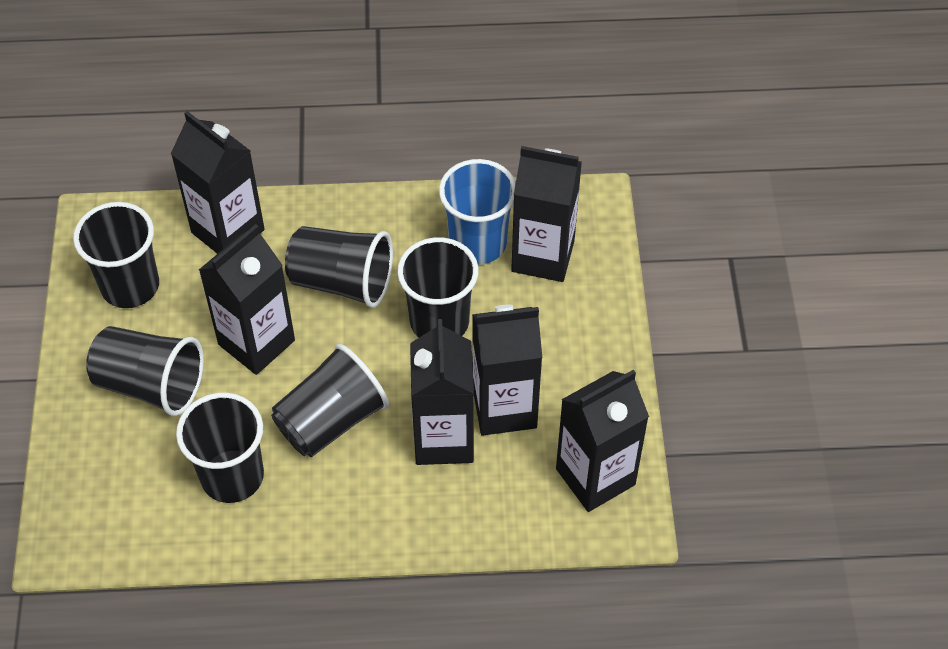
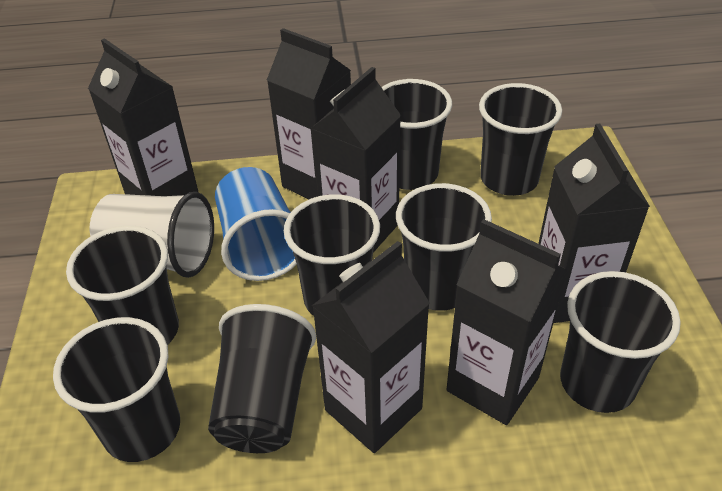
black cup: 6 -> 8
white cup: 0 -> 1

